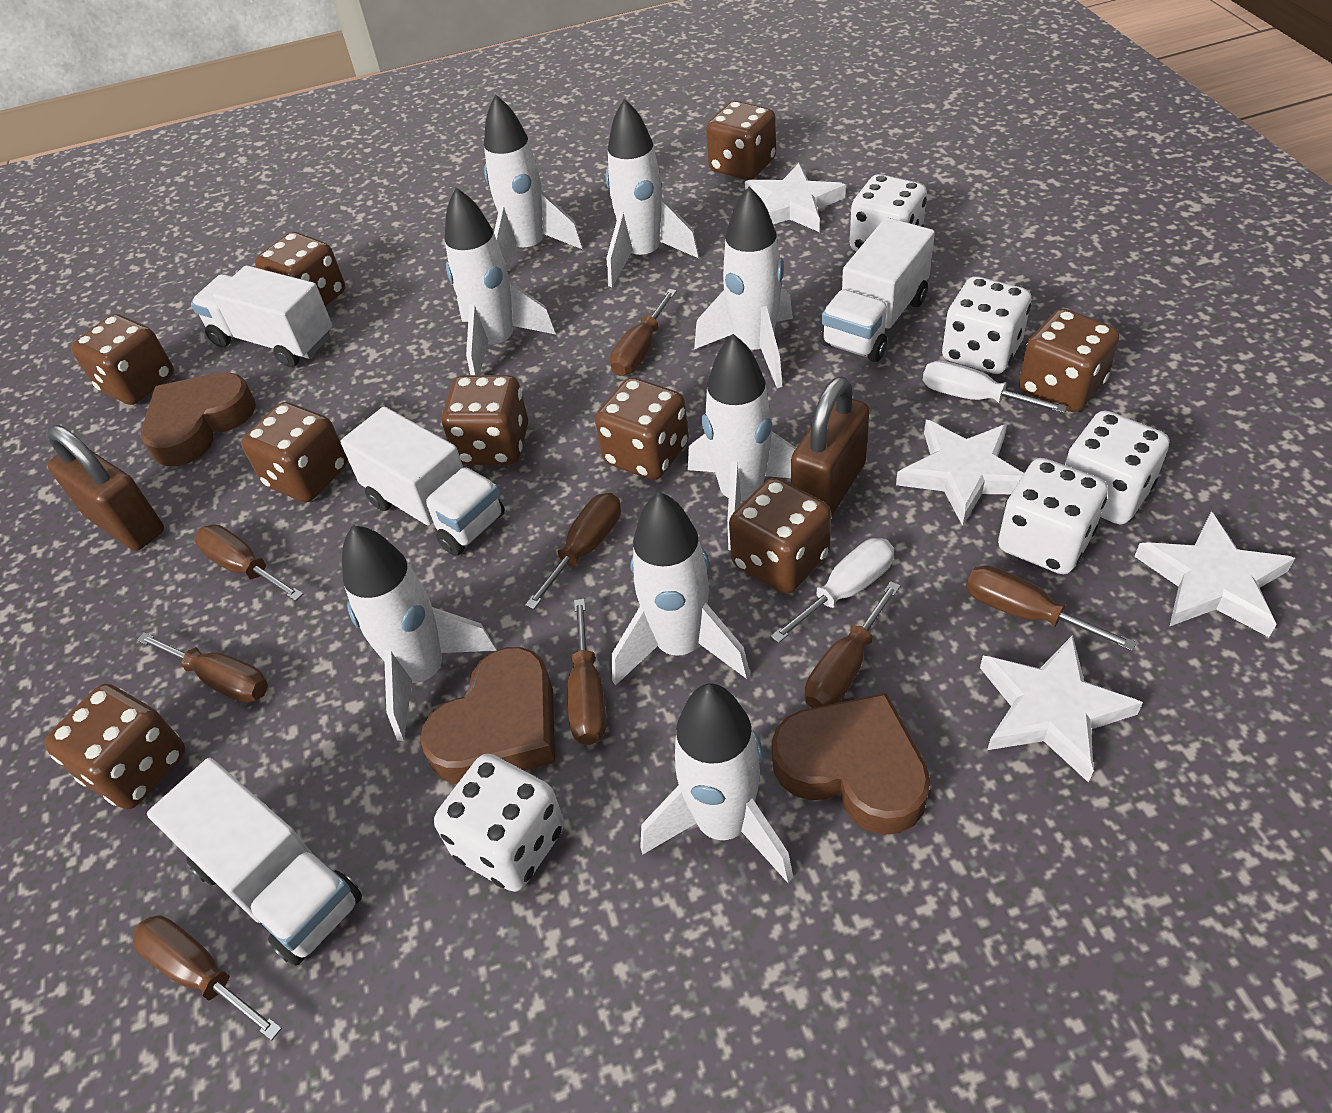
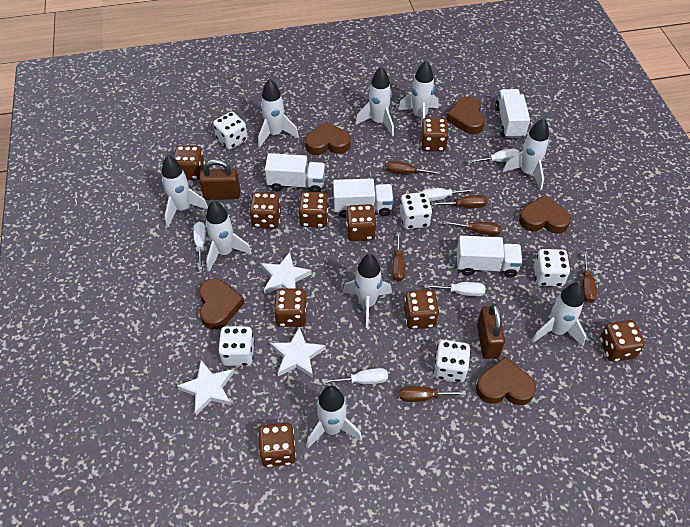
brown heart: 3 -> 5
brown screwdriver: 8 -> 6
white rocket: 8 -> 9
white screwdriver: 2 -> 5
white star: 4 -> 3

